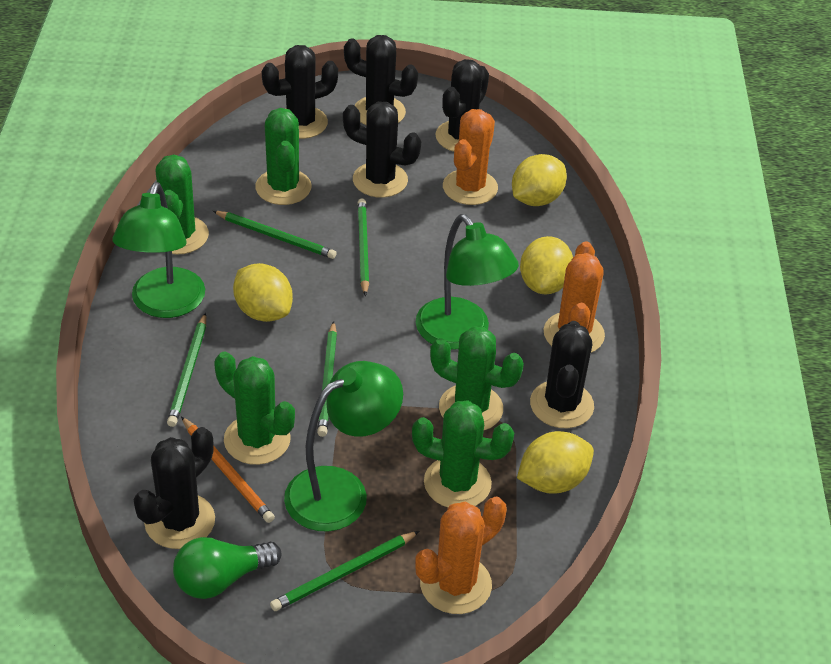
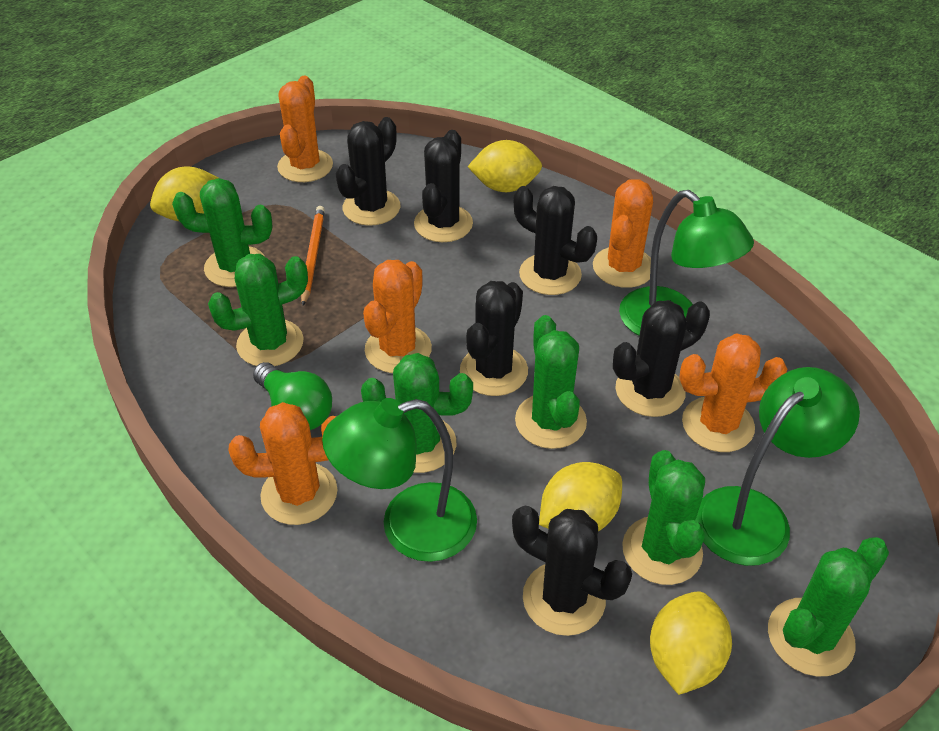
green cactus: 5 -> 6
green pencil: 5 -> 0
orange cactus: 3 -> 5

